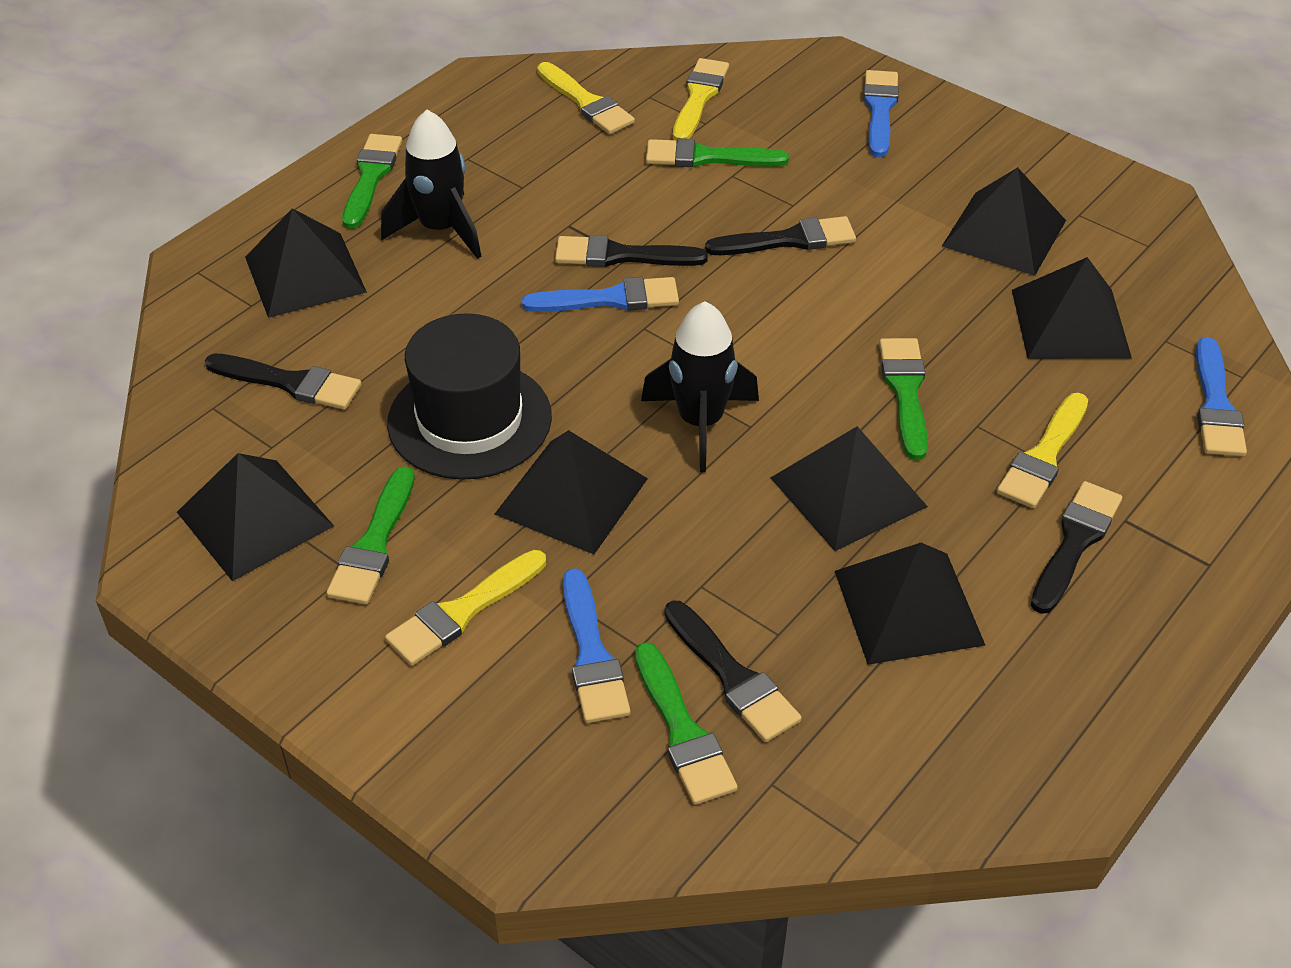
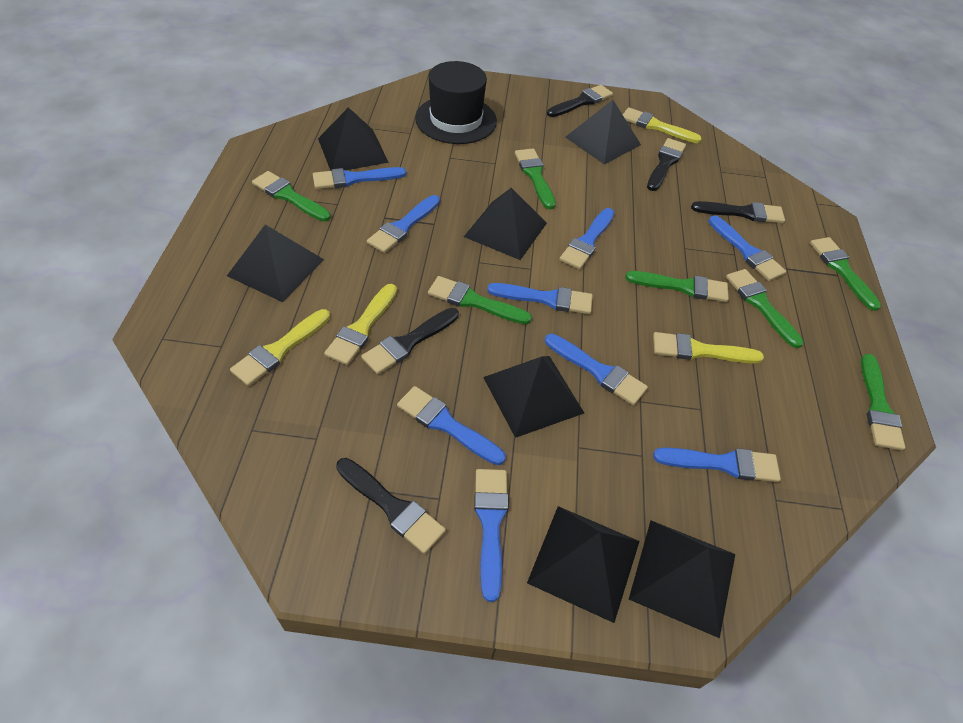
black rocket: 2 -> 0
blue brush: 4 -> 9
green brush: 5 -> 7

